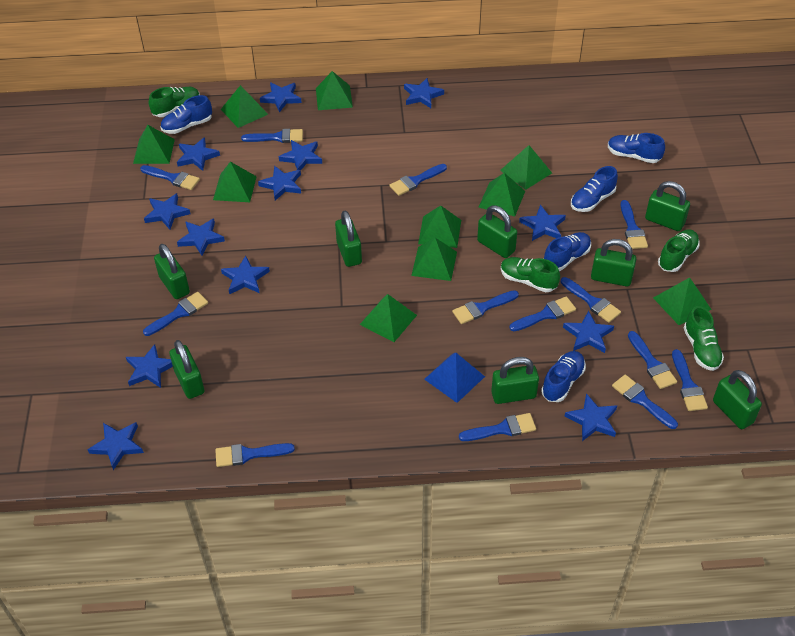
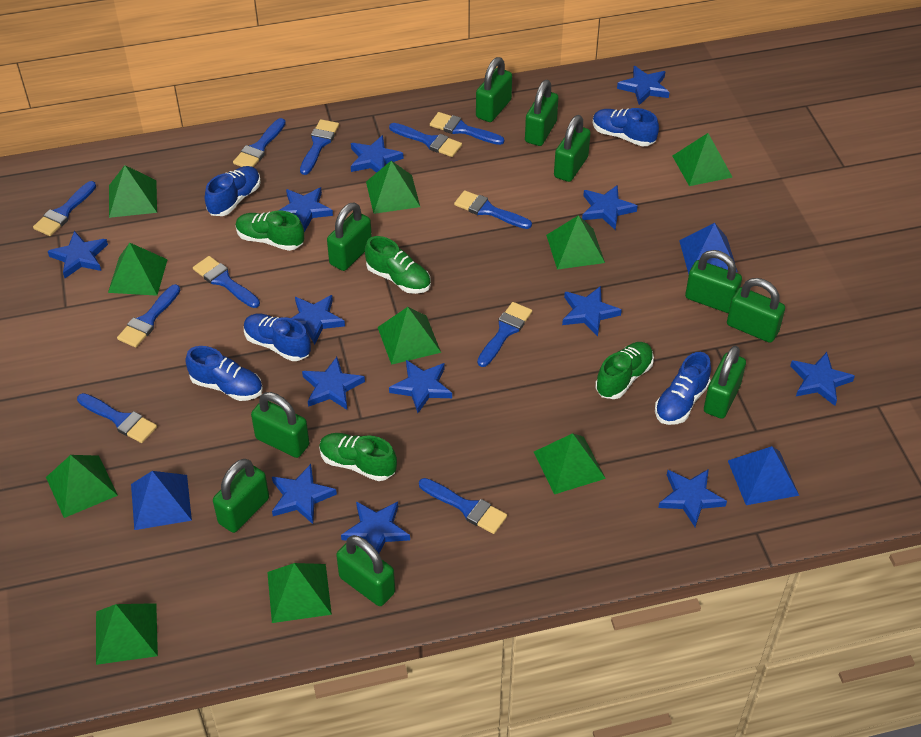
blue brush: 13 -> 11
blue pyramid: 1 -> 3
green padlock: 8 -> 10

